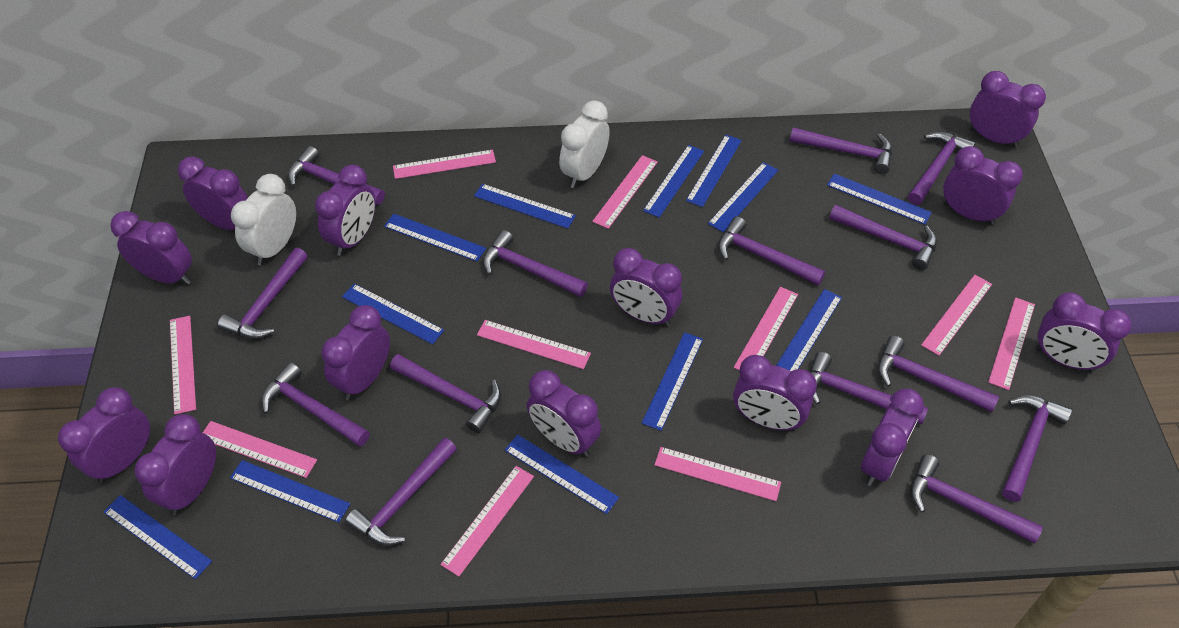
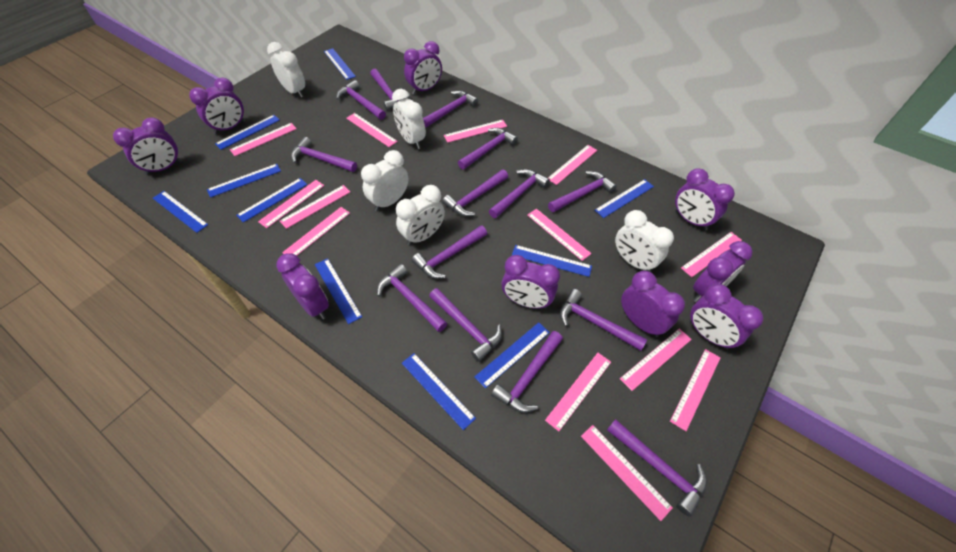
blue ruler: 12 -> 10
pink ruler: 10 -> 13
purple clock: 13 -> 9
white clock: 2 -> 5

